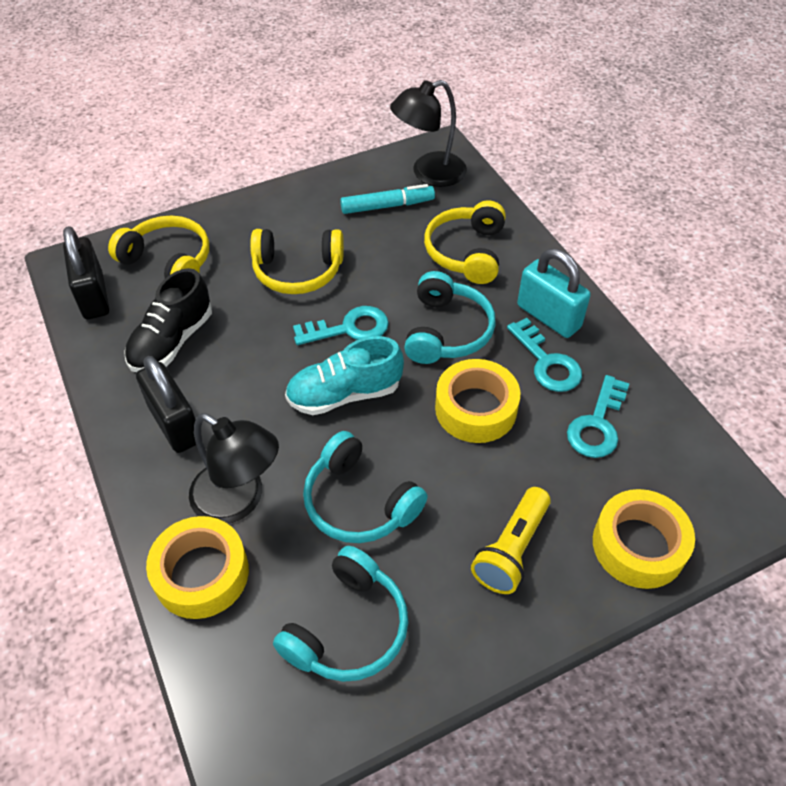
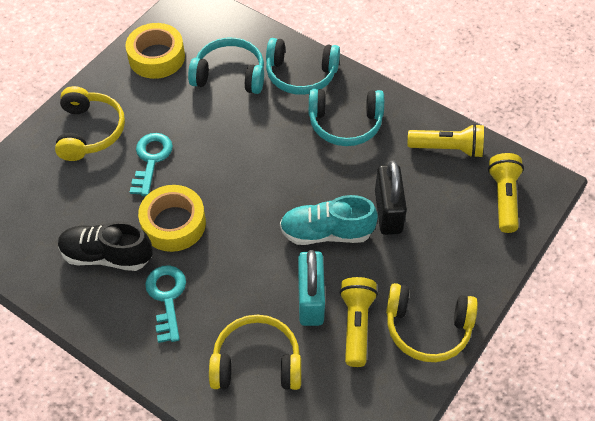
black lamp: 2 -> 0
black padlock: 2 -> 1
turquoise key: 3 -> 2
turquoise marker: 1 -> 0
yellow flashlight: 1 -> 3
yellow tape: 3 -> 2

